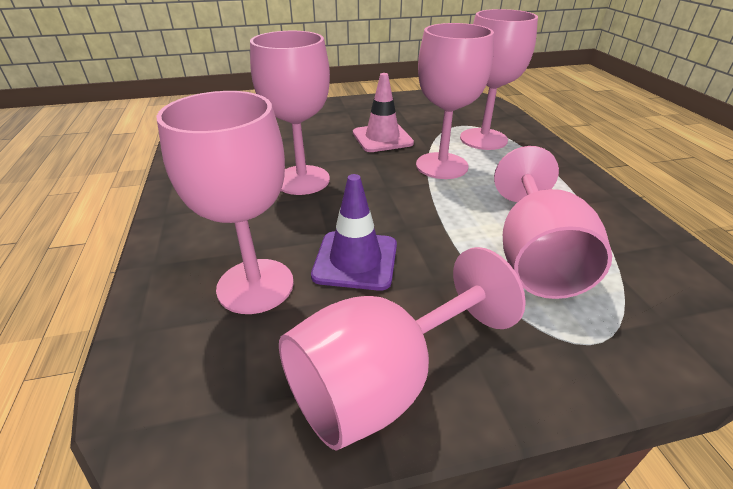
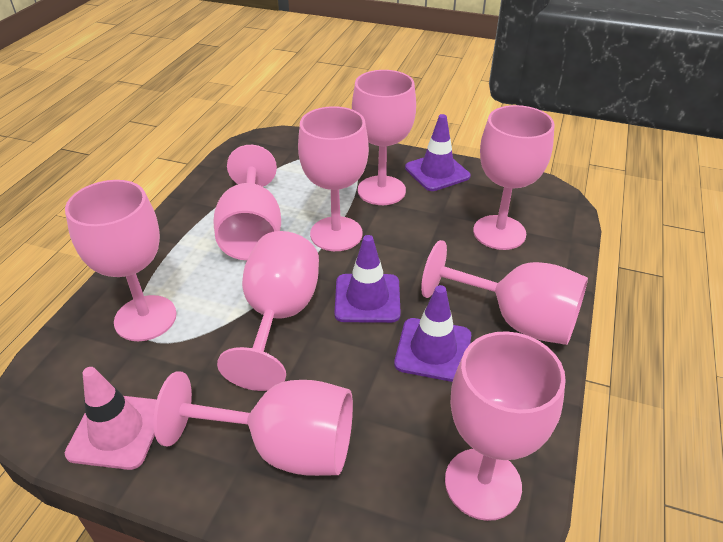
pink goblet: 6 -> 9
purple traffic cone: 1 -> 3

